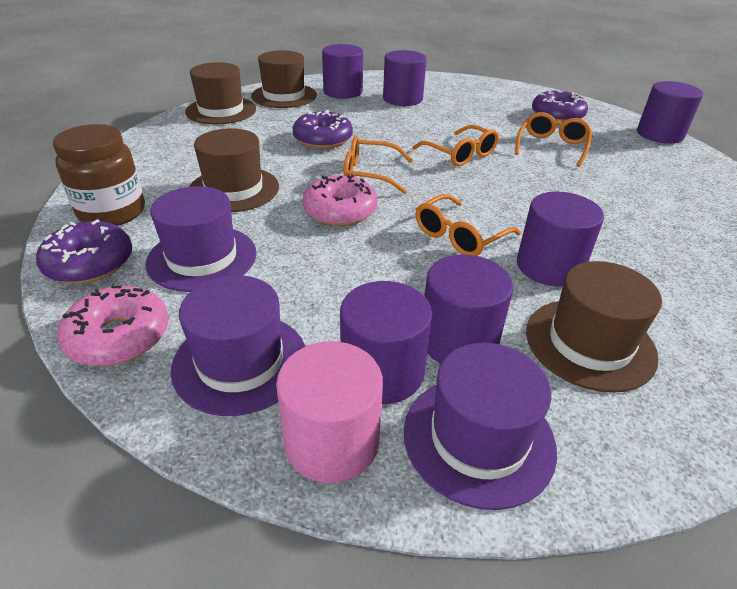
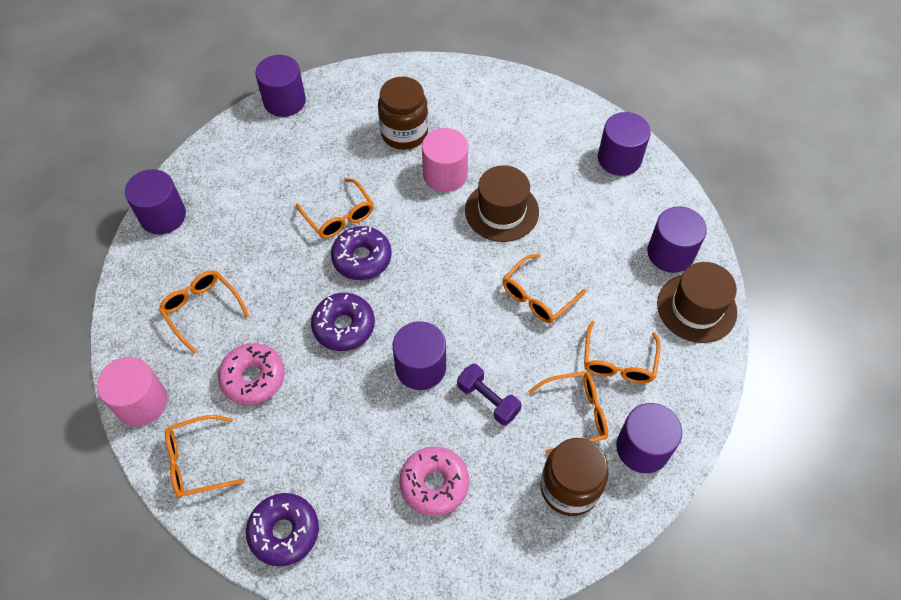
brown hat: 4 -> 2
brown jar: 1 -> 2
orange glasses: 4 -> 6
pink cylinder: 1 -> 2
purple dumbbell: 0 -> 1
purple hat: 3 -> 0

